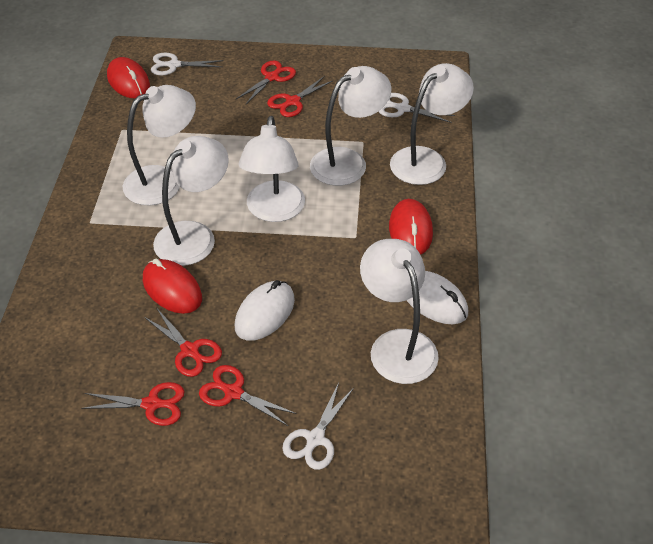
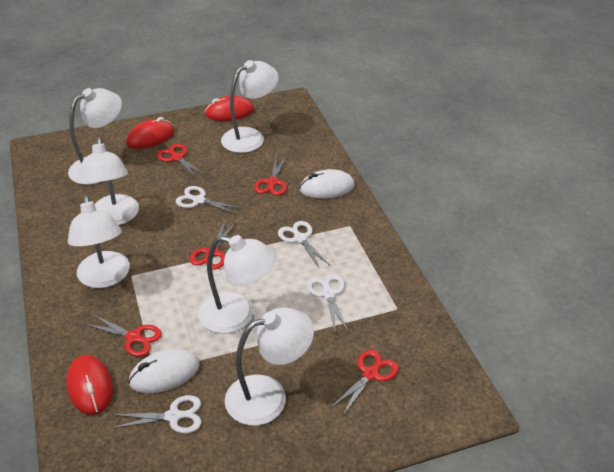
white scissors: 3 -> 4

